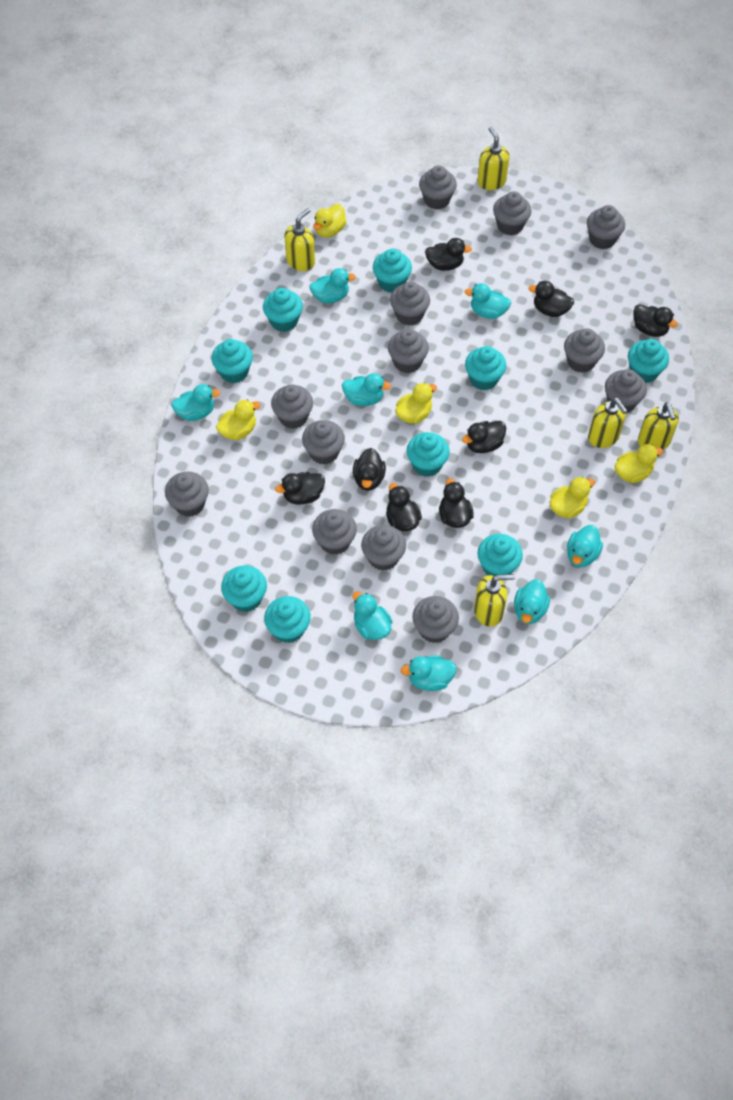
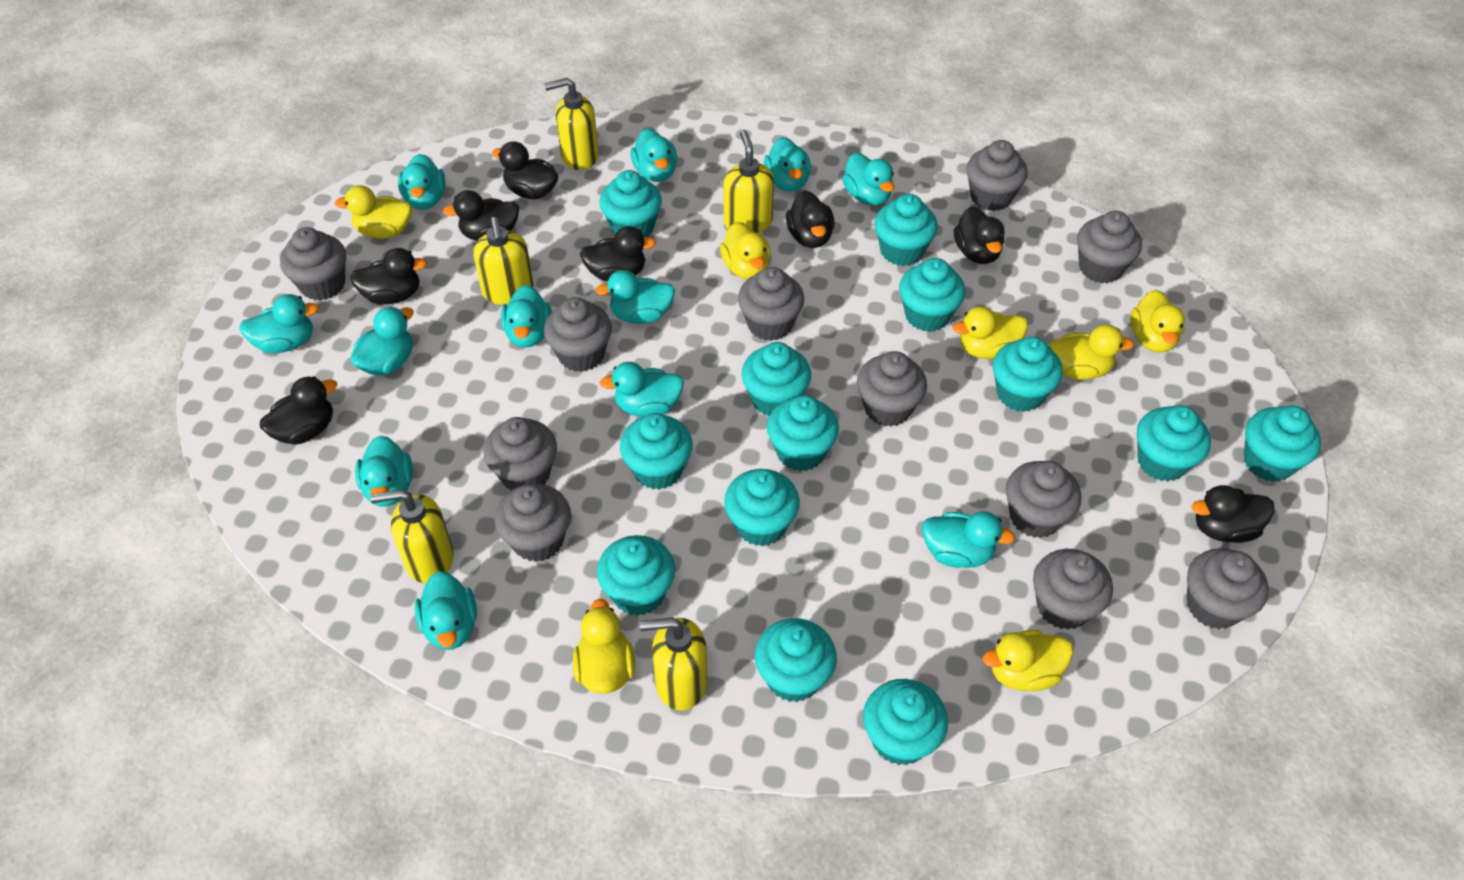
grey cupcake: 13 -> 11
turquoise cupcake: 9 -> 13
turquoise duck: 8 -> 12
yellow duck: 5 -> 7

